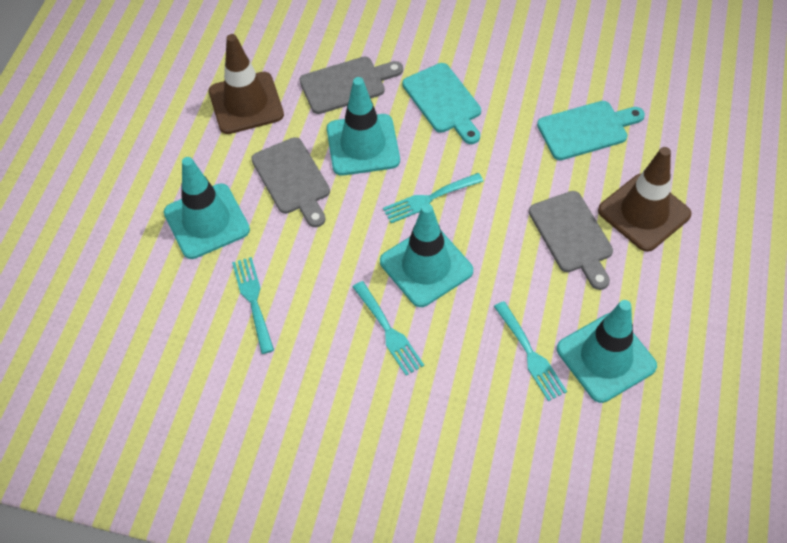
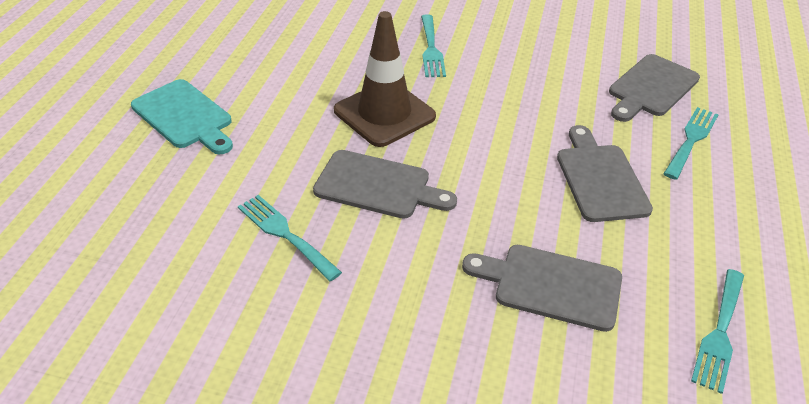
brown traffic cone: 2 -> 1
grey cutting board: 3 -> 4
turquoise cutting board: 2 -> 1
turquoise traffic cone: 4 -> 0

